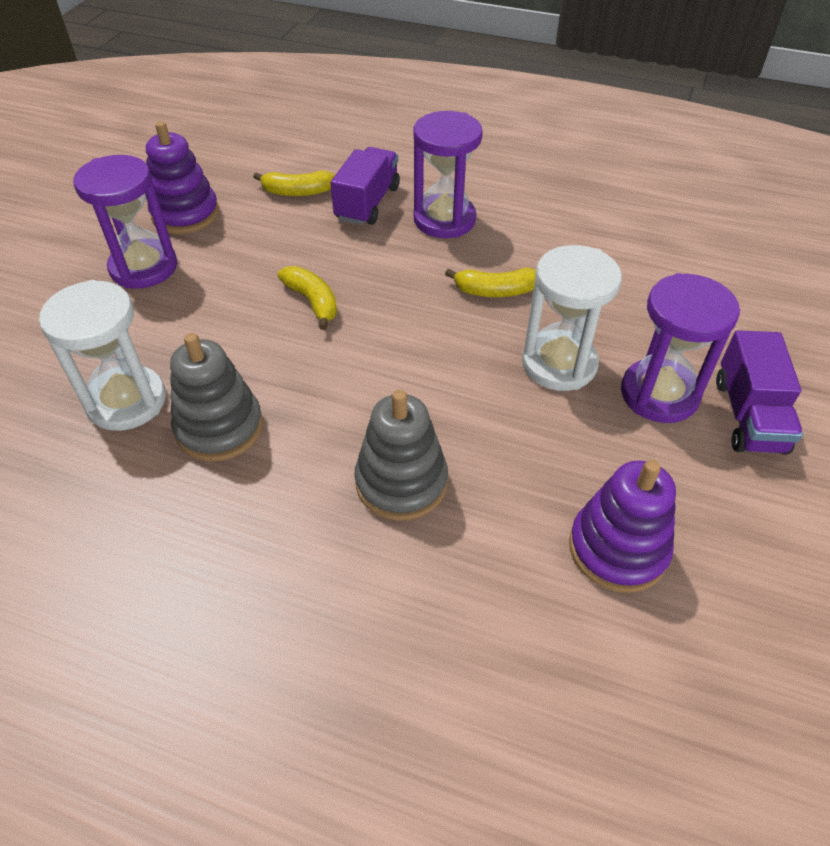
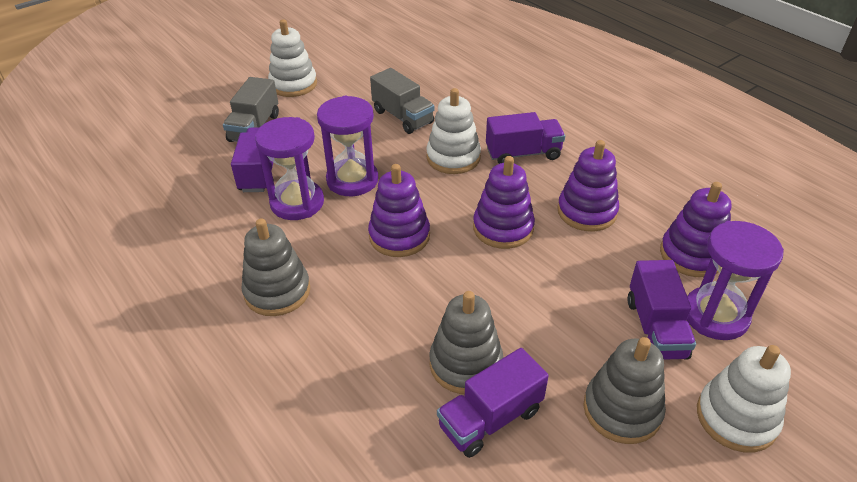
grey stacking toy: 2 -> 3
grey truck: 0 -> 2
purple stacking toy: 2 -> 4
purple truck: 2 -> 4
white hourglass: 2 -> 0
white stacking toy: 0 -> 3
yellow banana: 3 -> 0

